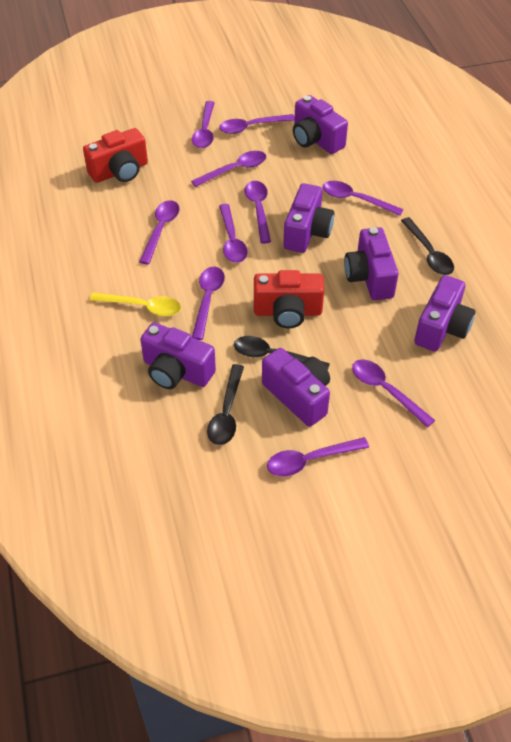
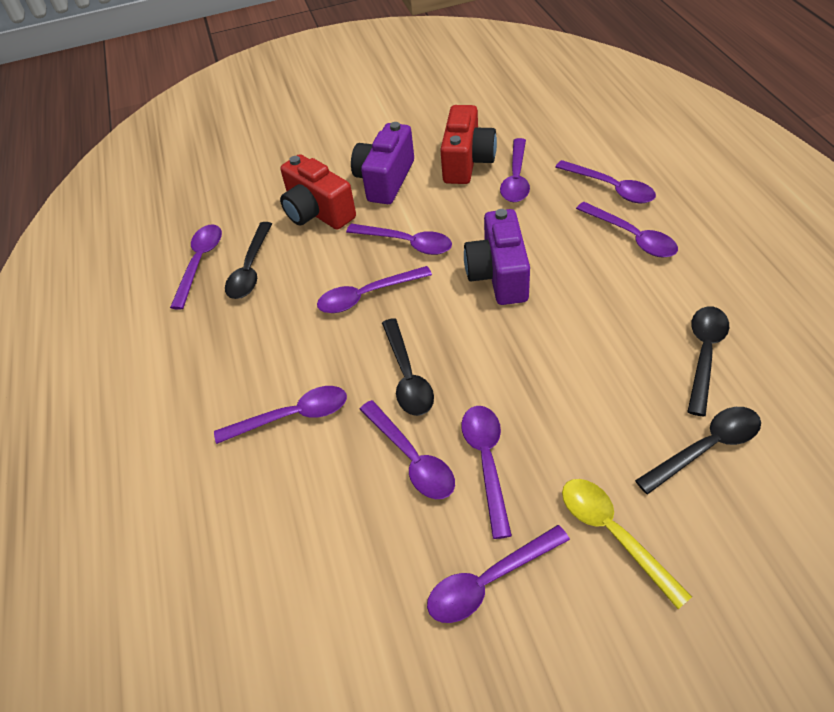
black spoon: 3 -> 4
purple camera: 6 -> 2

